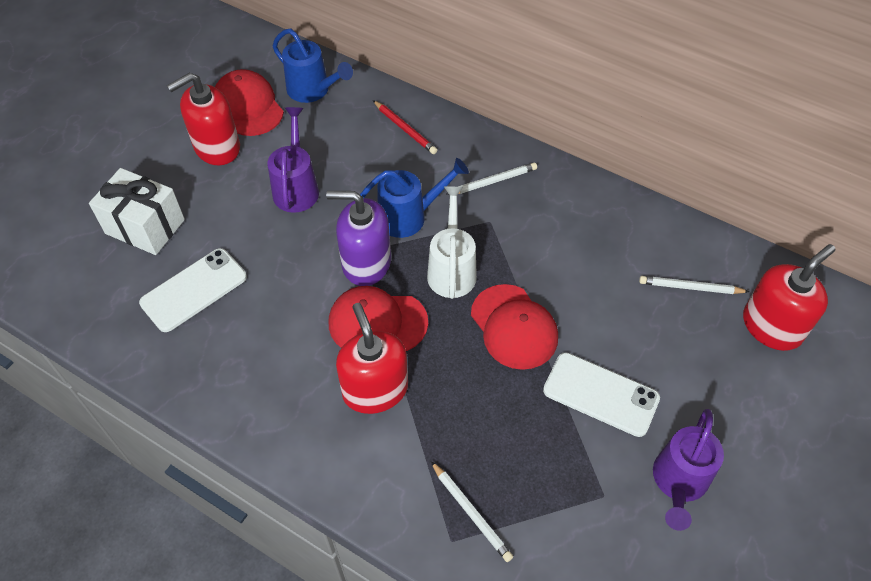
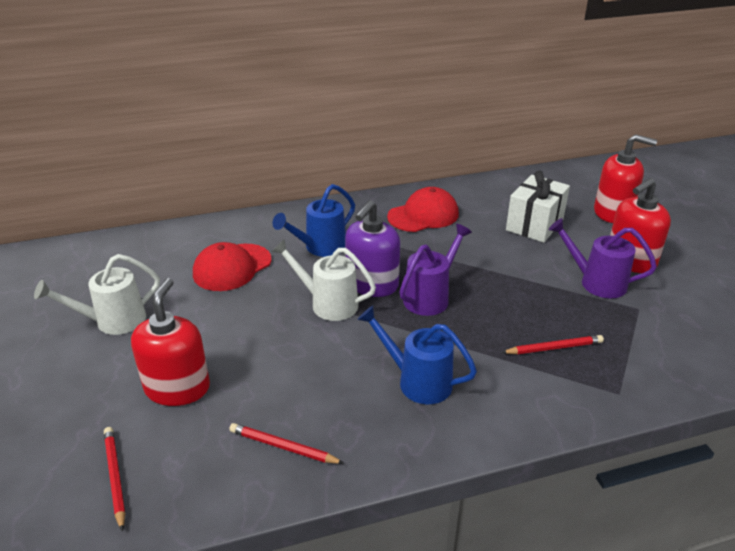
red cap: 3 -> 2
red pencil: 1 -> 3
white pencil: 3 -> 0
white phone: 2 -> 0
white watering can: 1 -> 2

